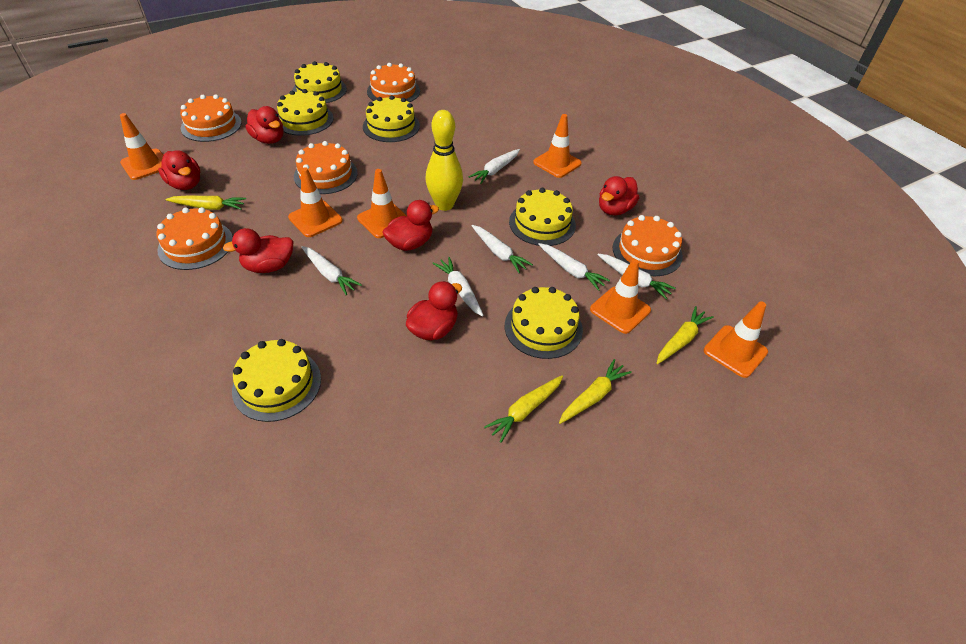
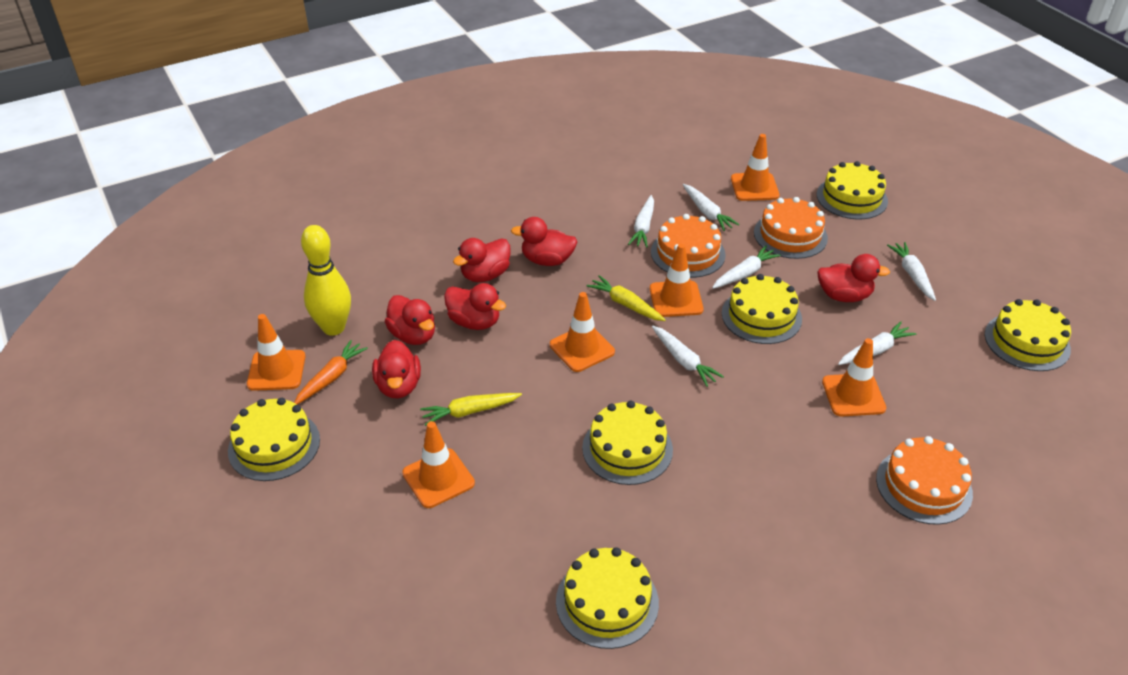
orange cake: 5 -> 3
orange carrot: 0 -> 1
yellow carrot: 4 -> 2

